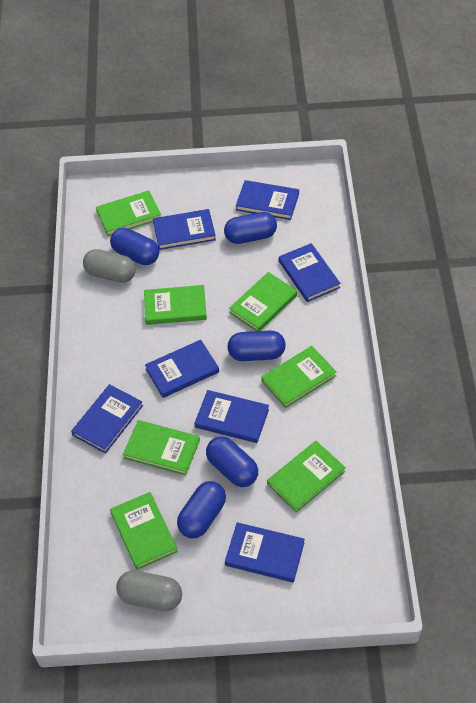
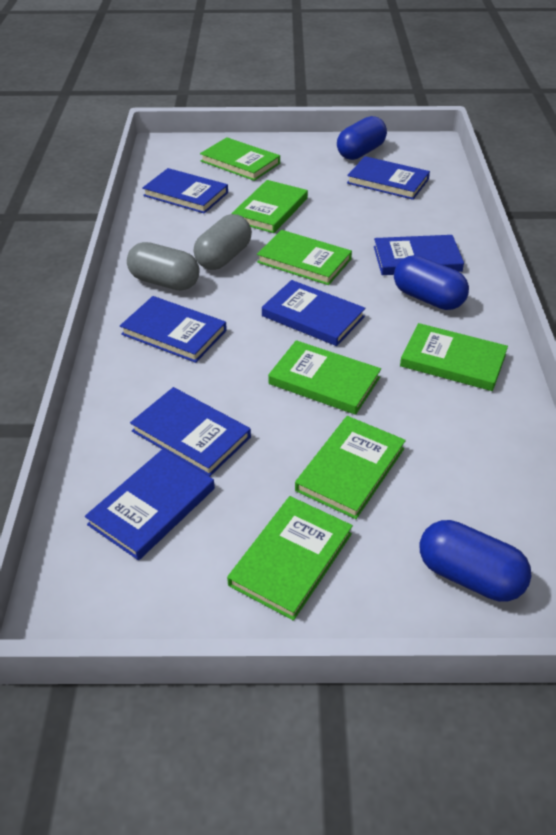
blue capsule: 5 -> 3

